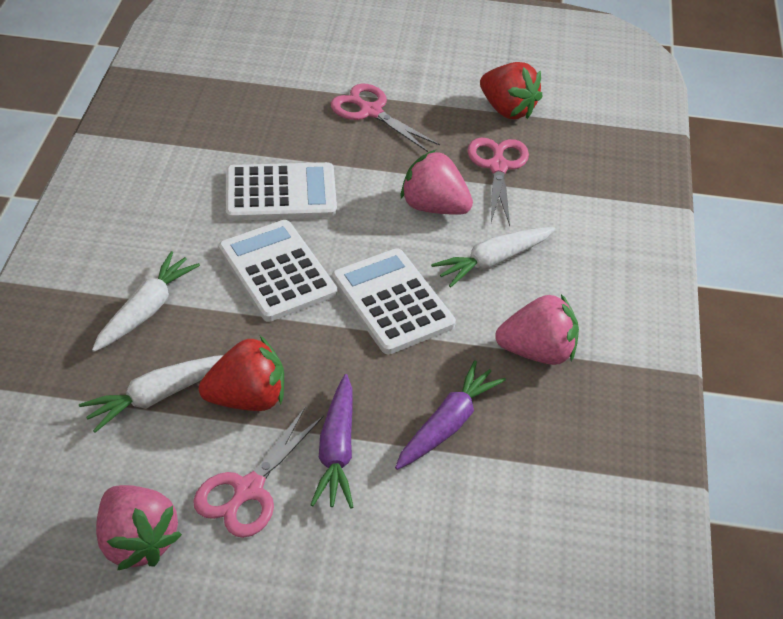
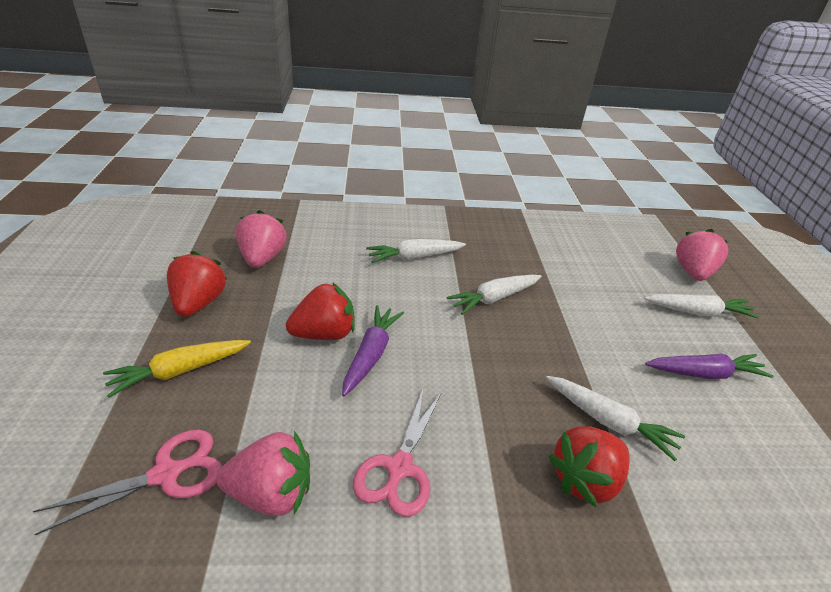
pink scissors: 3 -> 2
red strawberry: 2 -> 3
white calculator: 3 -> 0
white carrot: 3 -> 4
yellow carrot: 0 -> 1

